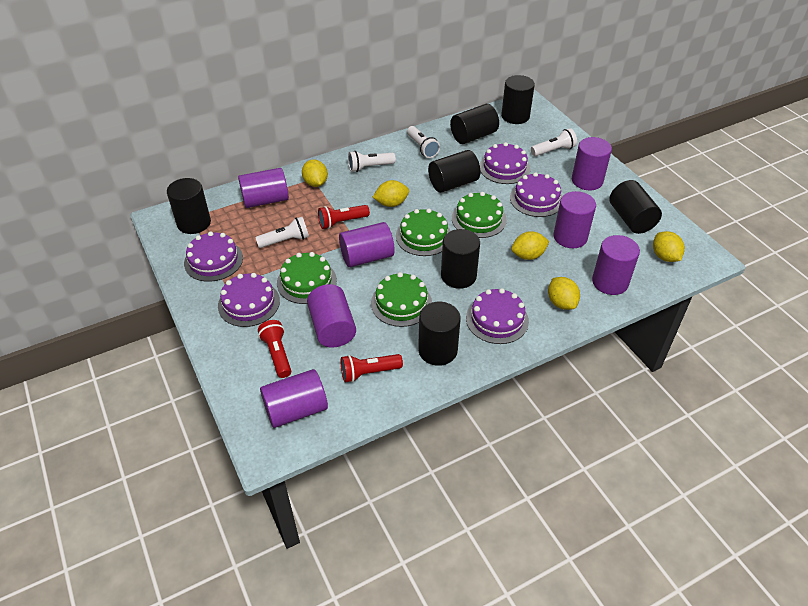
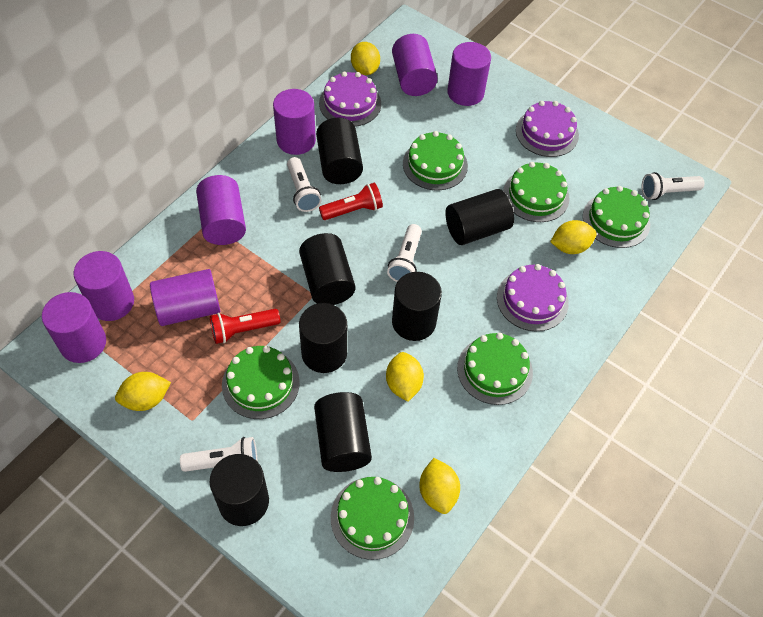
green cake: 4 -> 6
purple cake: 5 -> 3
red flashlight: 3 -> 2

